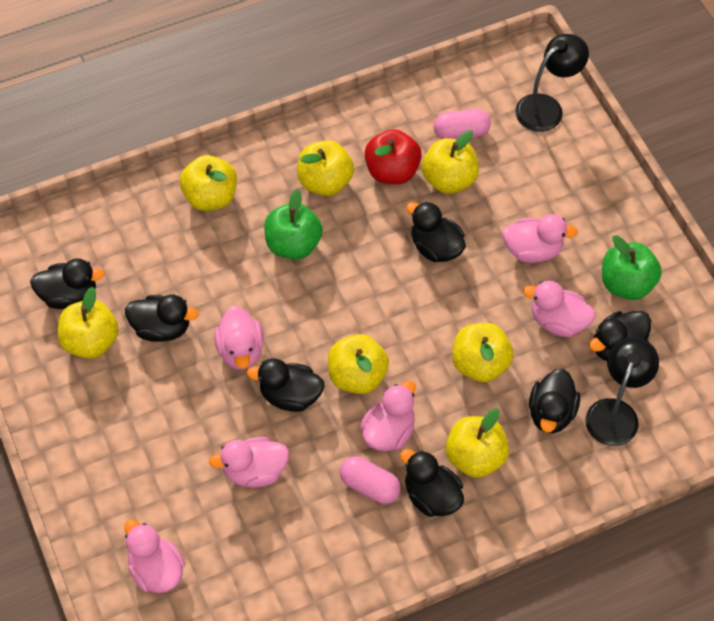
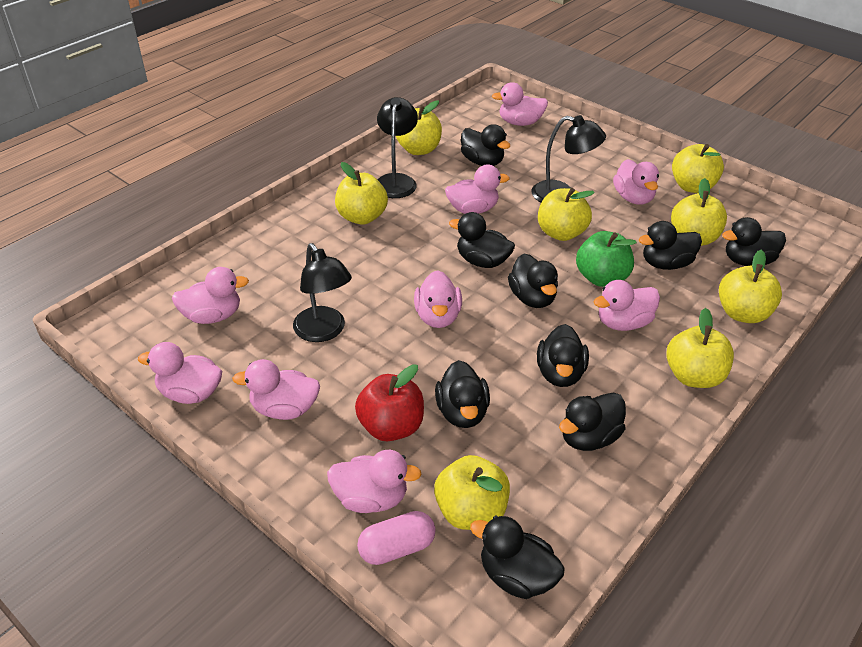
black duck: 7 -> 9
black lamp: 2 -> 3
green apple: 2 -> 1
pink capsule: 2 -> 1
pink duck: 6 -> 9
yellow apple: 7 -> 8

